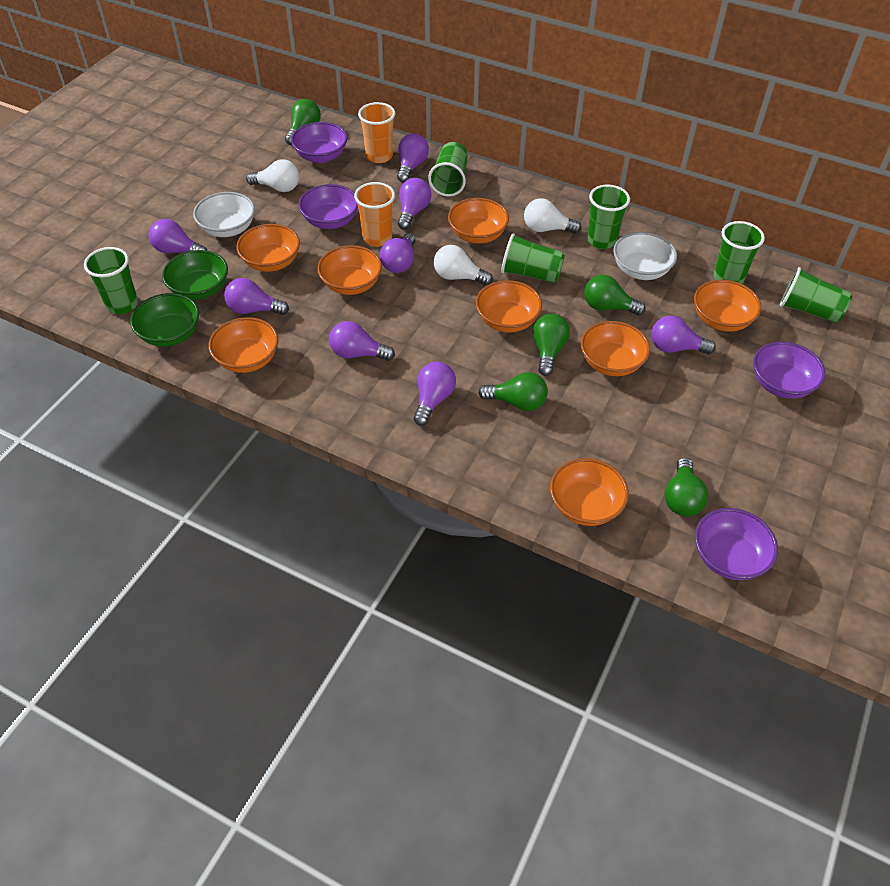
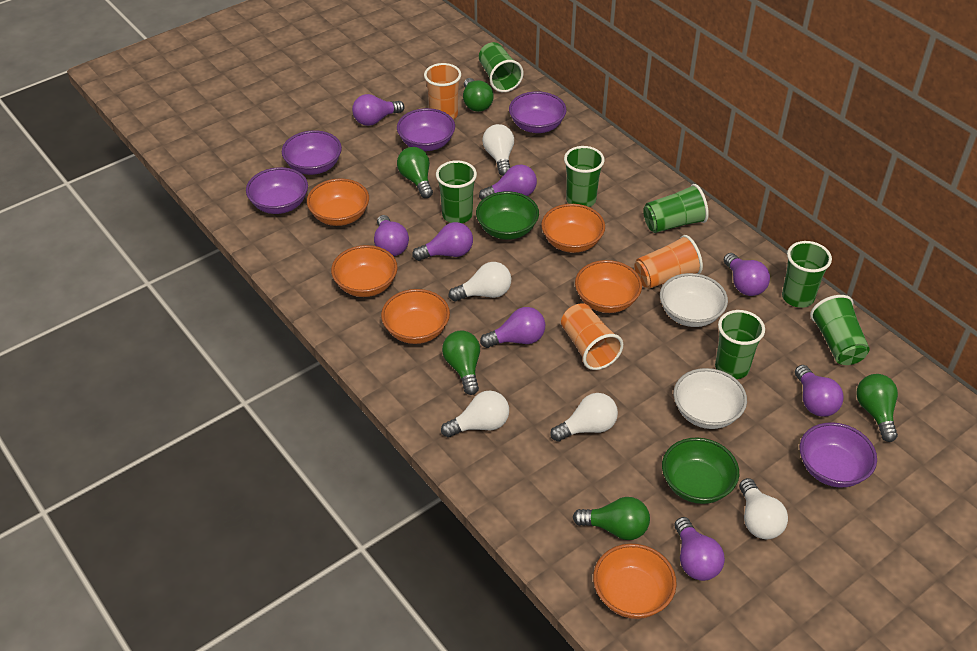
green cup: 6 -> 7
orange bowl: 8 -> 6
orange cup: 2 -> 3
purple bowl: 4 -> 5
white light bulb: 3 -> 5

